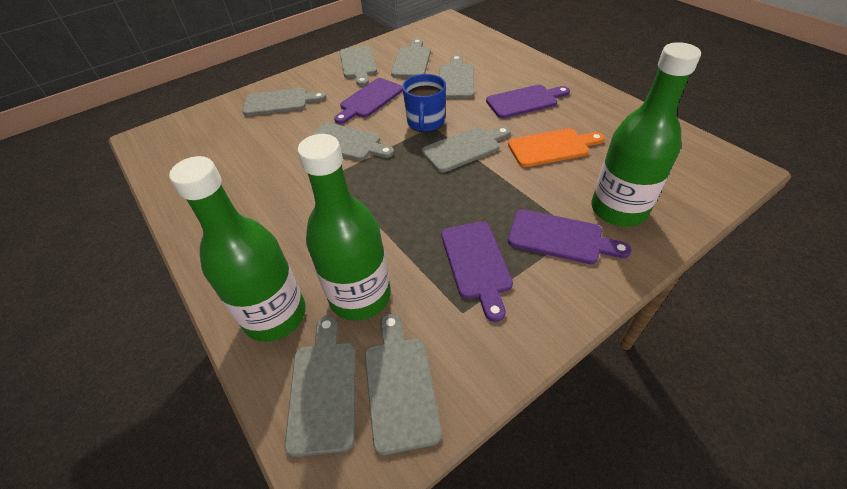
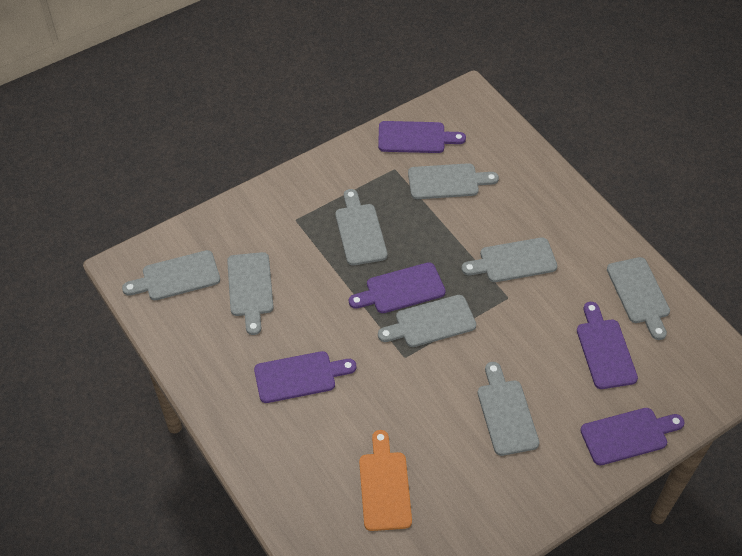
blue mug: 1 -> 0
green bottle: 3 -> 0
purple cutting board: 4 -> 5

